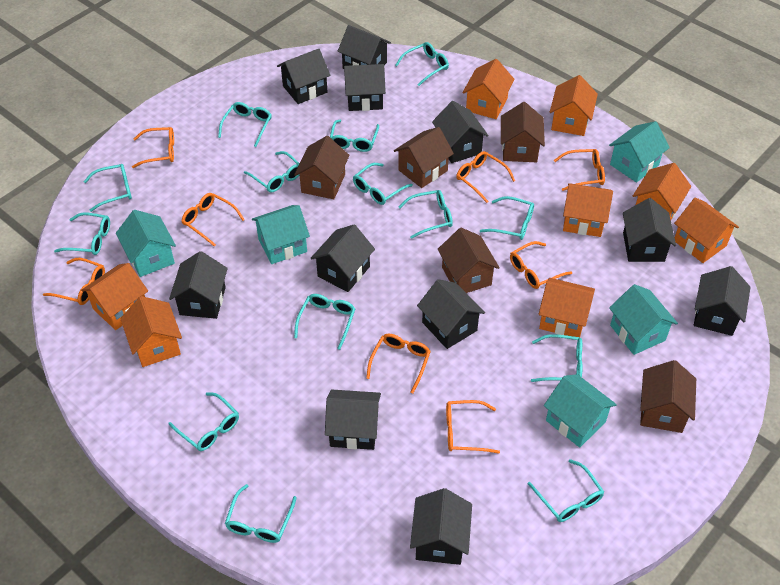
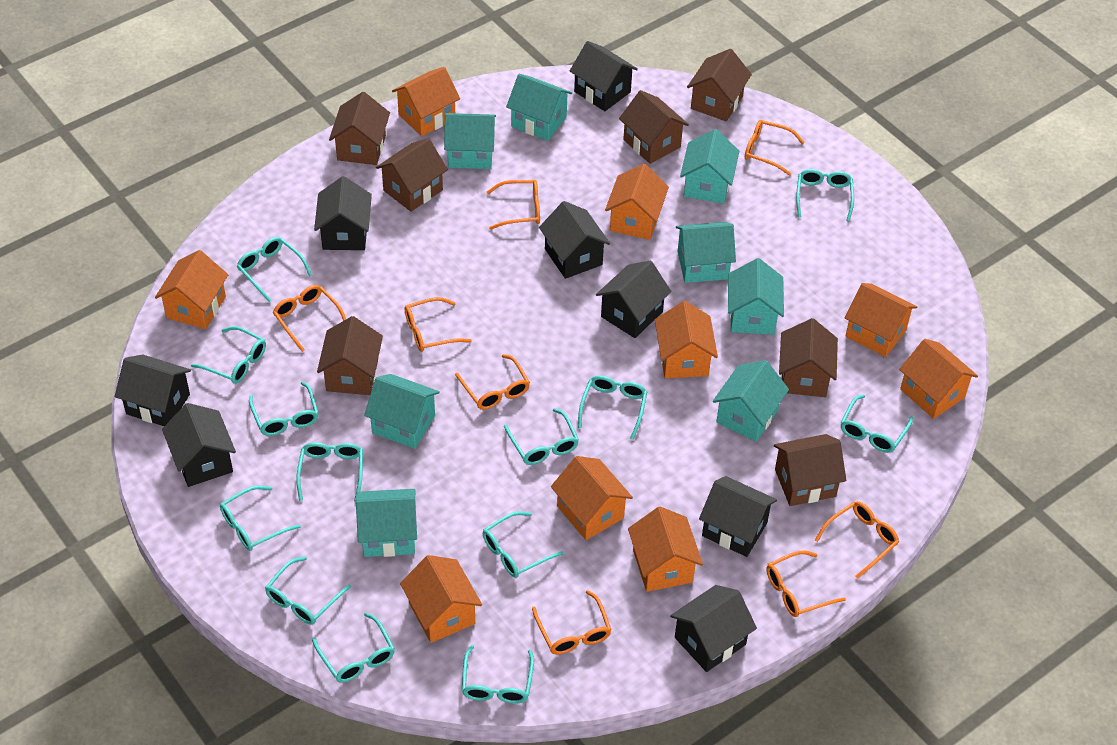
black house: 11 -> 8
brown house: 5 -> 7
orange house: 8 -> 9
turquoise glasses: 14 -> 13
turquoise house: 5 -> 8

